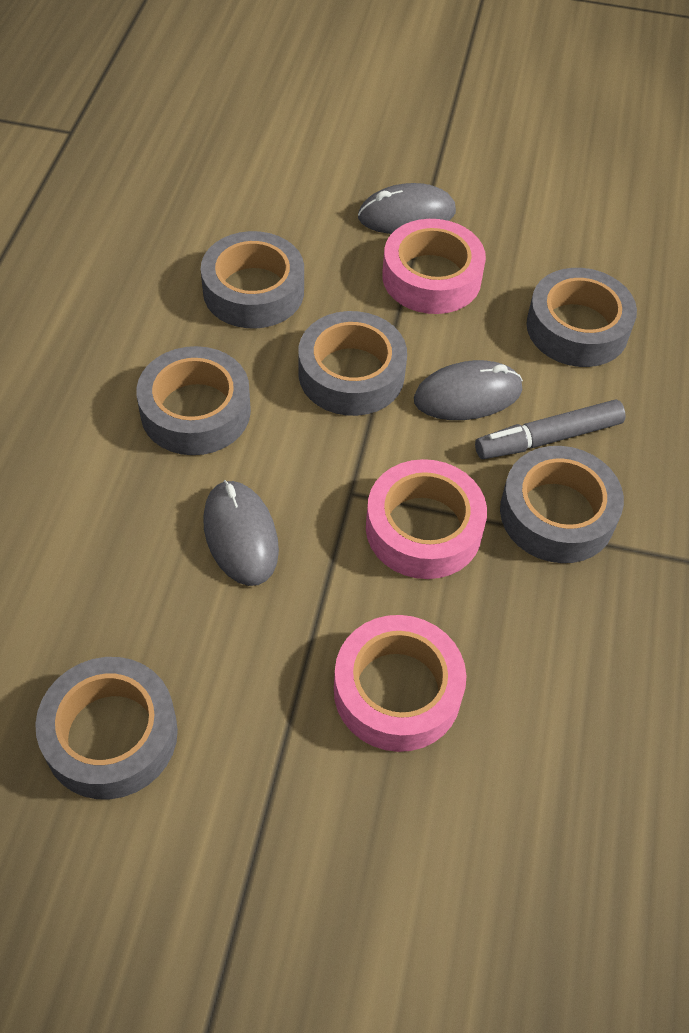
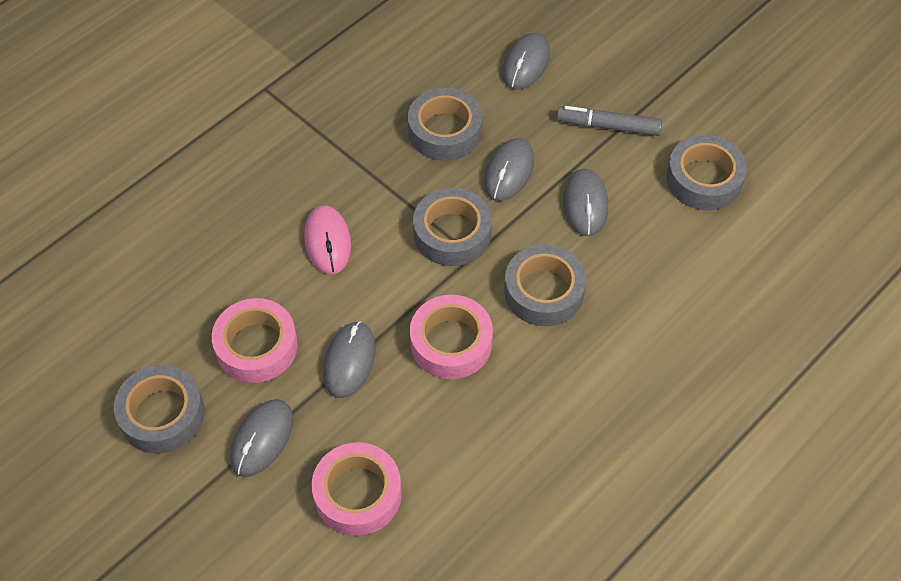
grey mouse: 3 -> 5
grey tape: 6 -> 5
pink mouse: 0 -> 1

